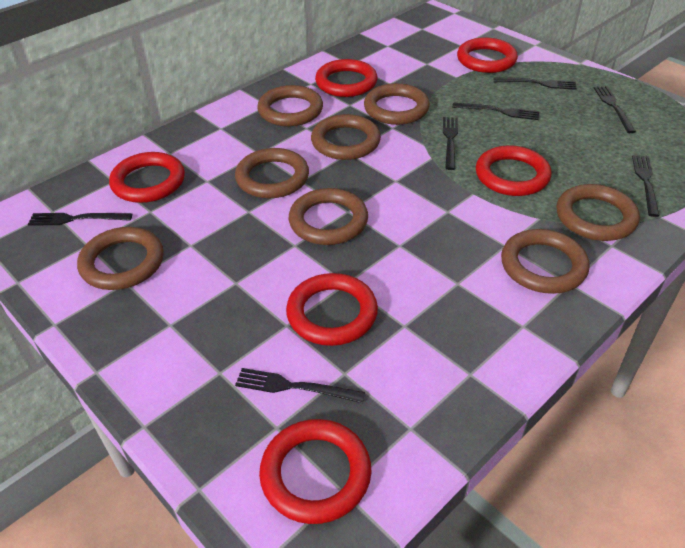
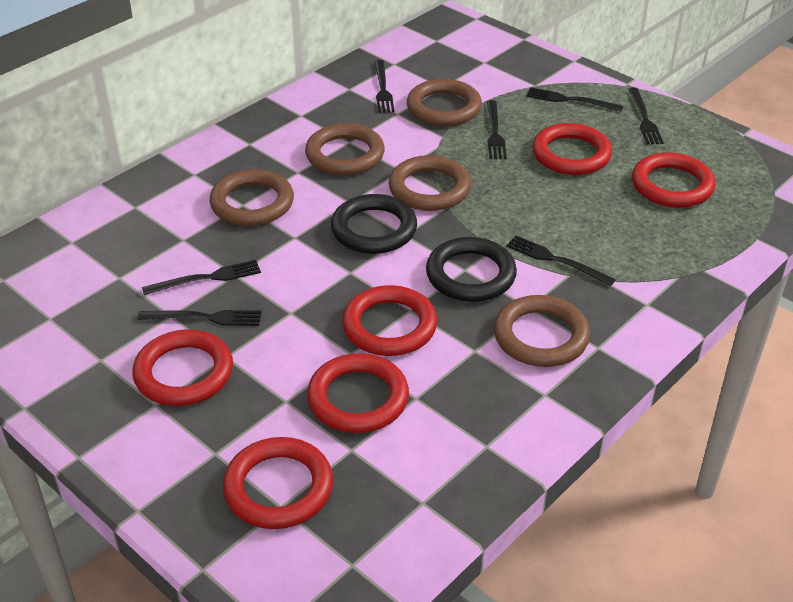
black ring: 0 -> 2
brown ring: 8 -> 5

